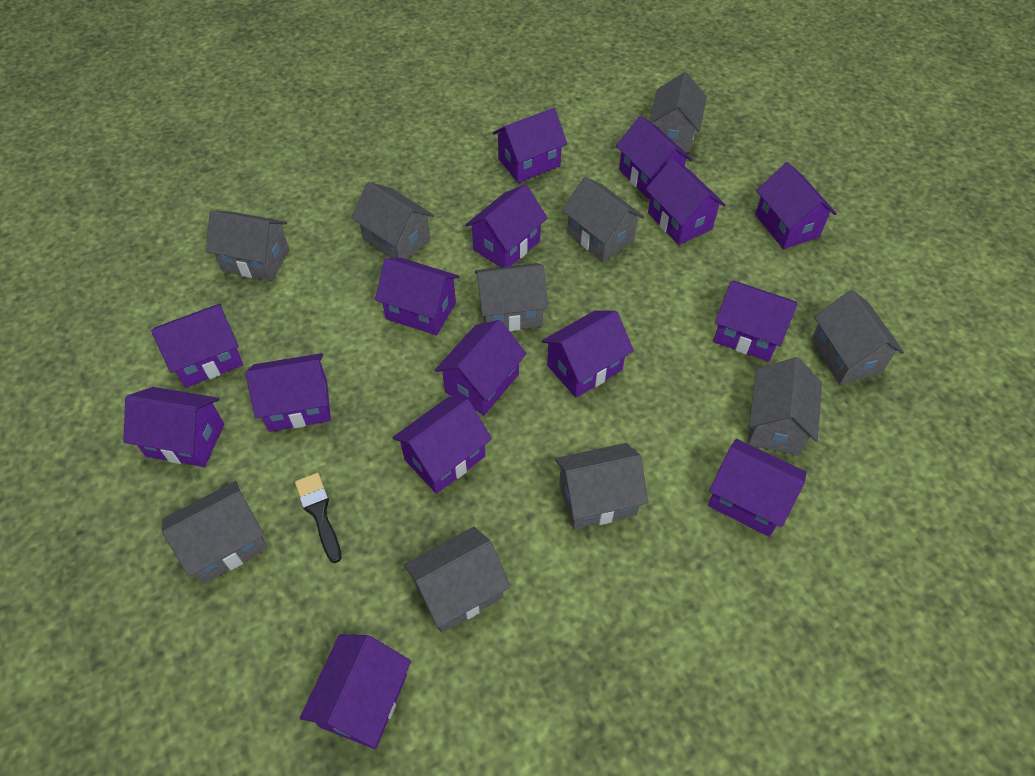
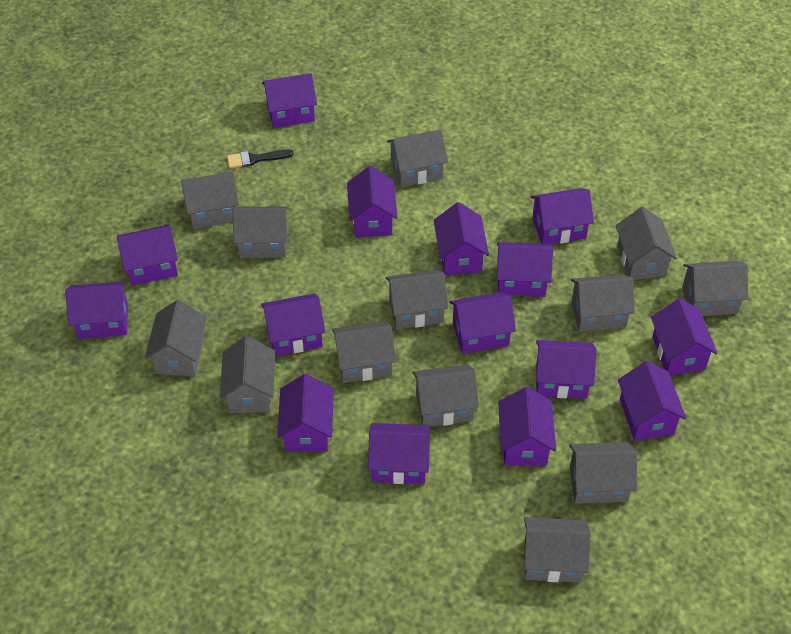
grey house: 10 -> 13

